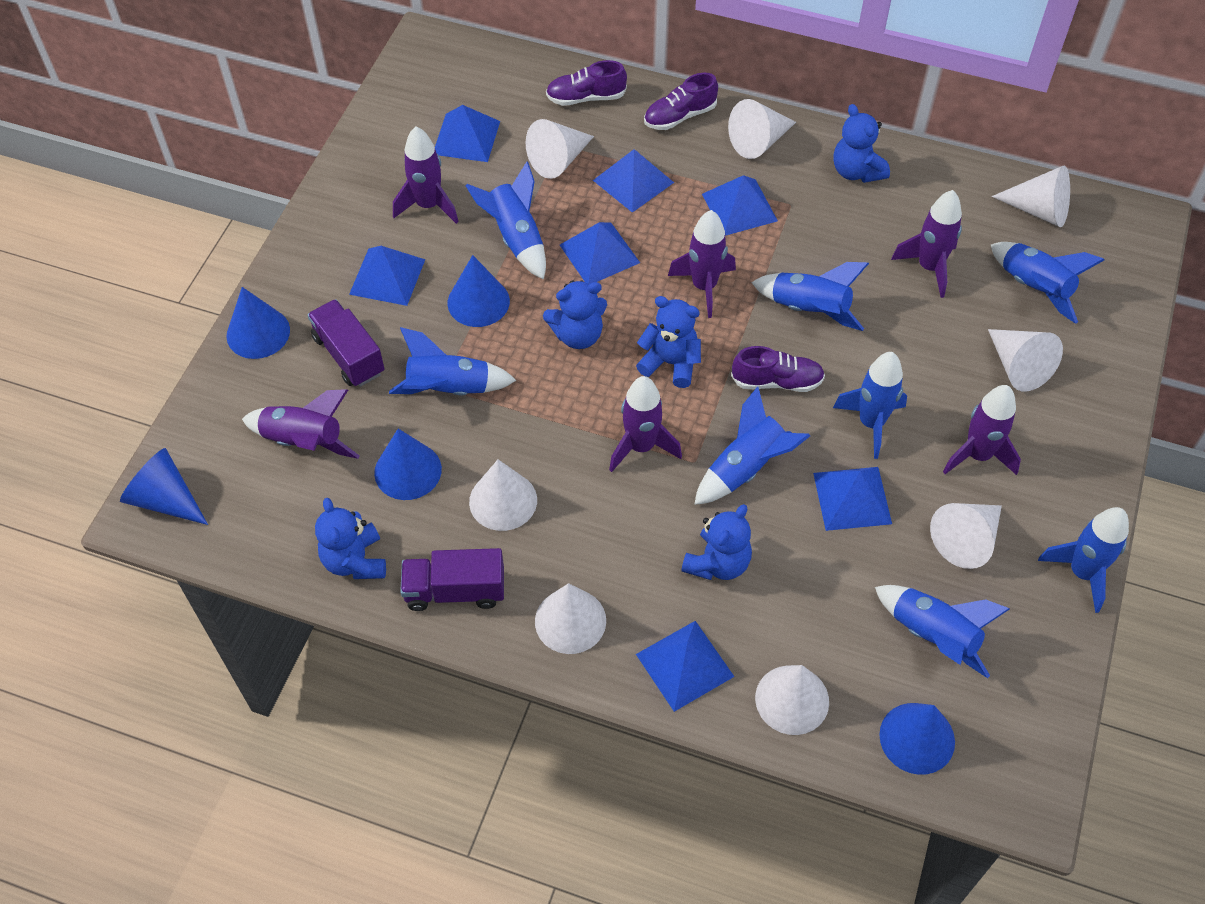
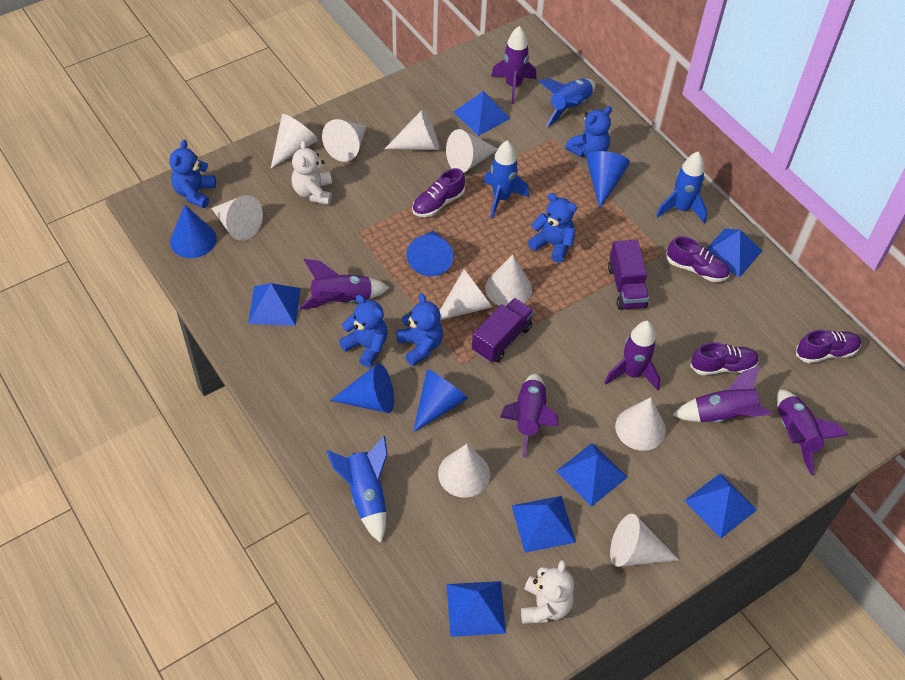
blue rocket: 8 -> 4
purple shoe: 3 -> 4
white cone: 8 -> 10
white teddy bear: 0 -> 2

